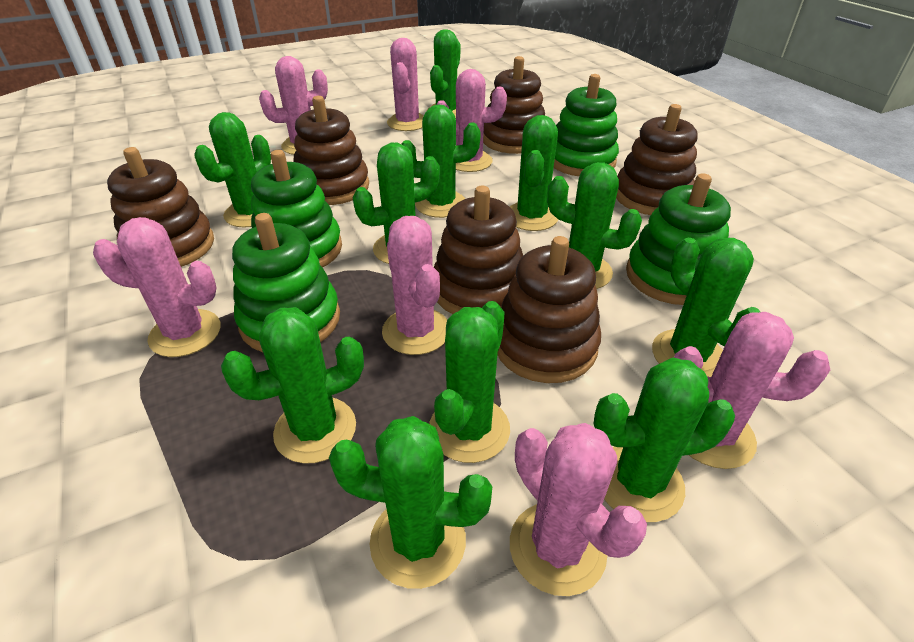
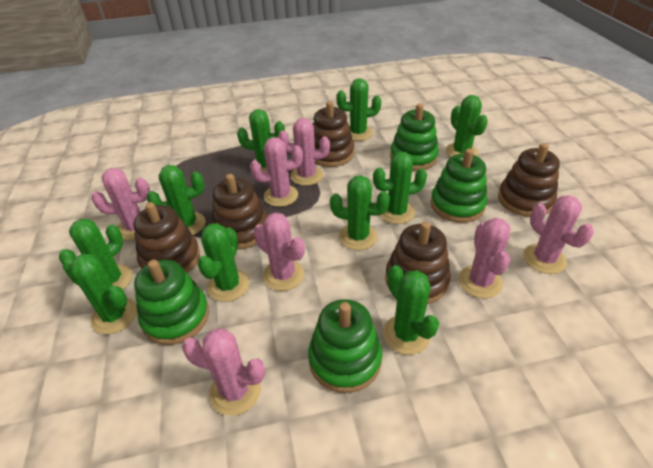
brown stacking toy: 6 -> 5
green cactus: 11 -> 10

